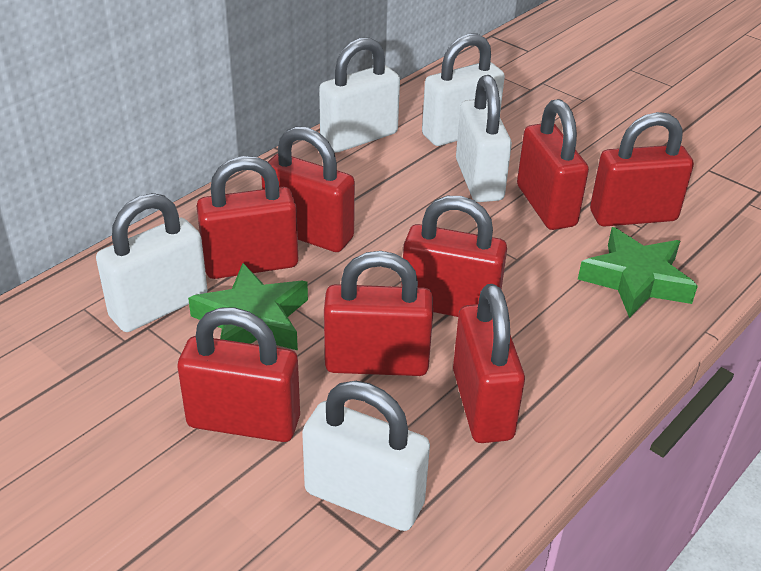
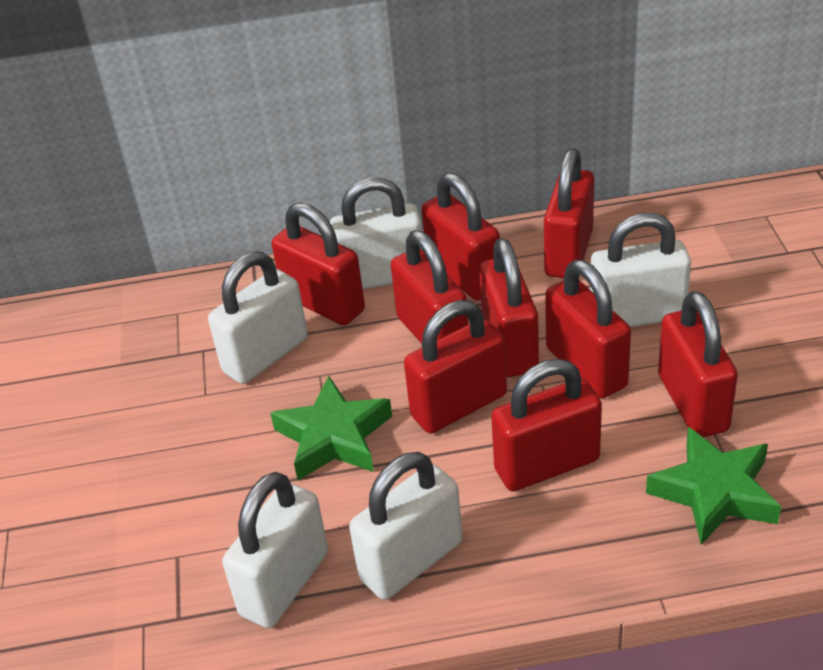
red padlock: 8 -> 9

